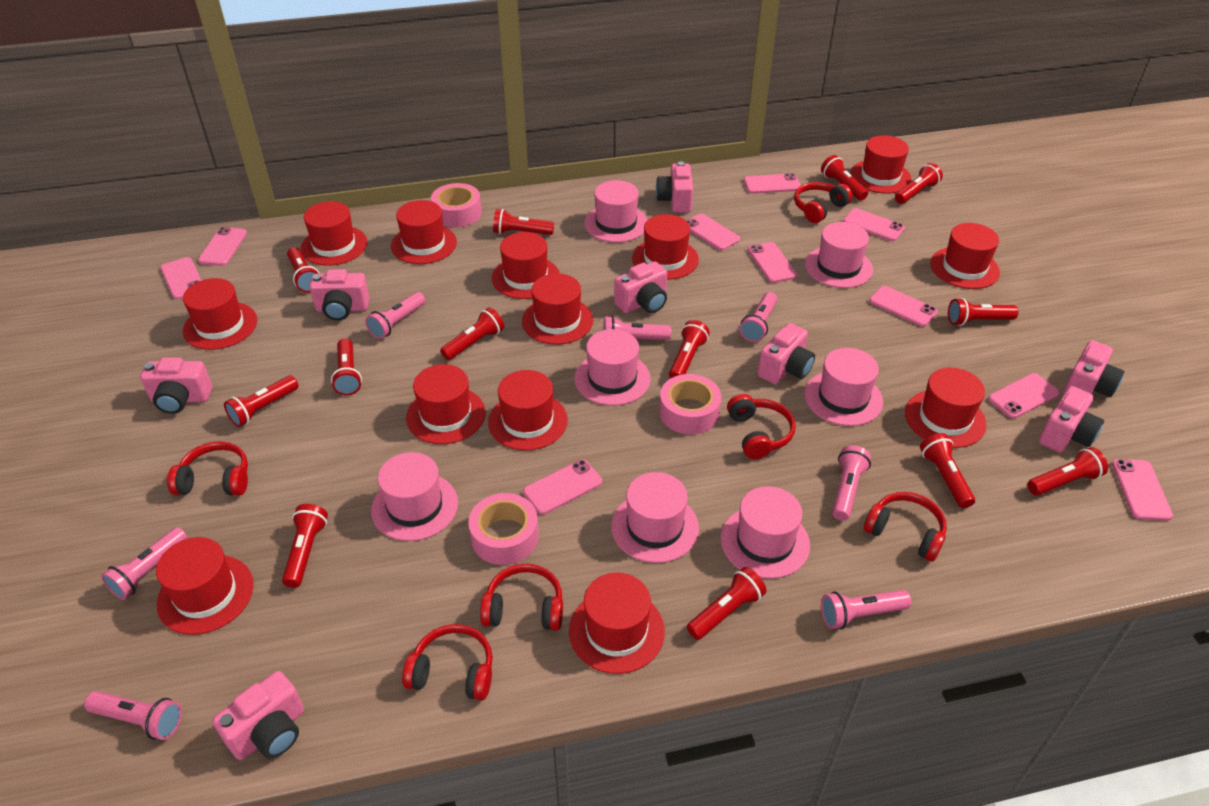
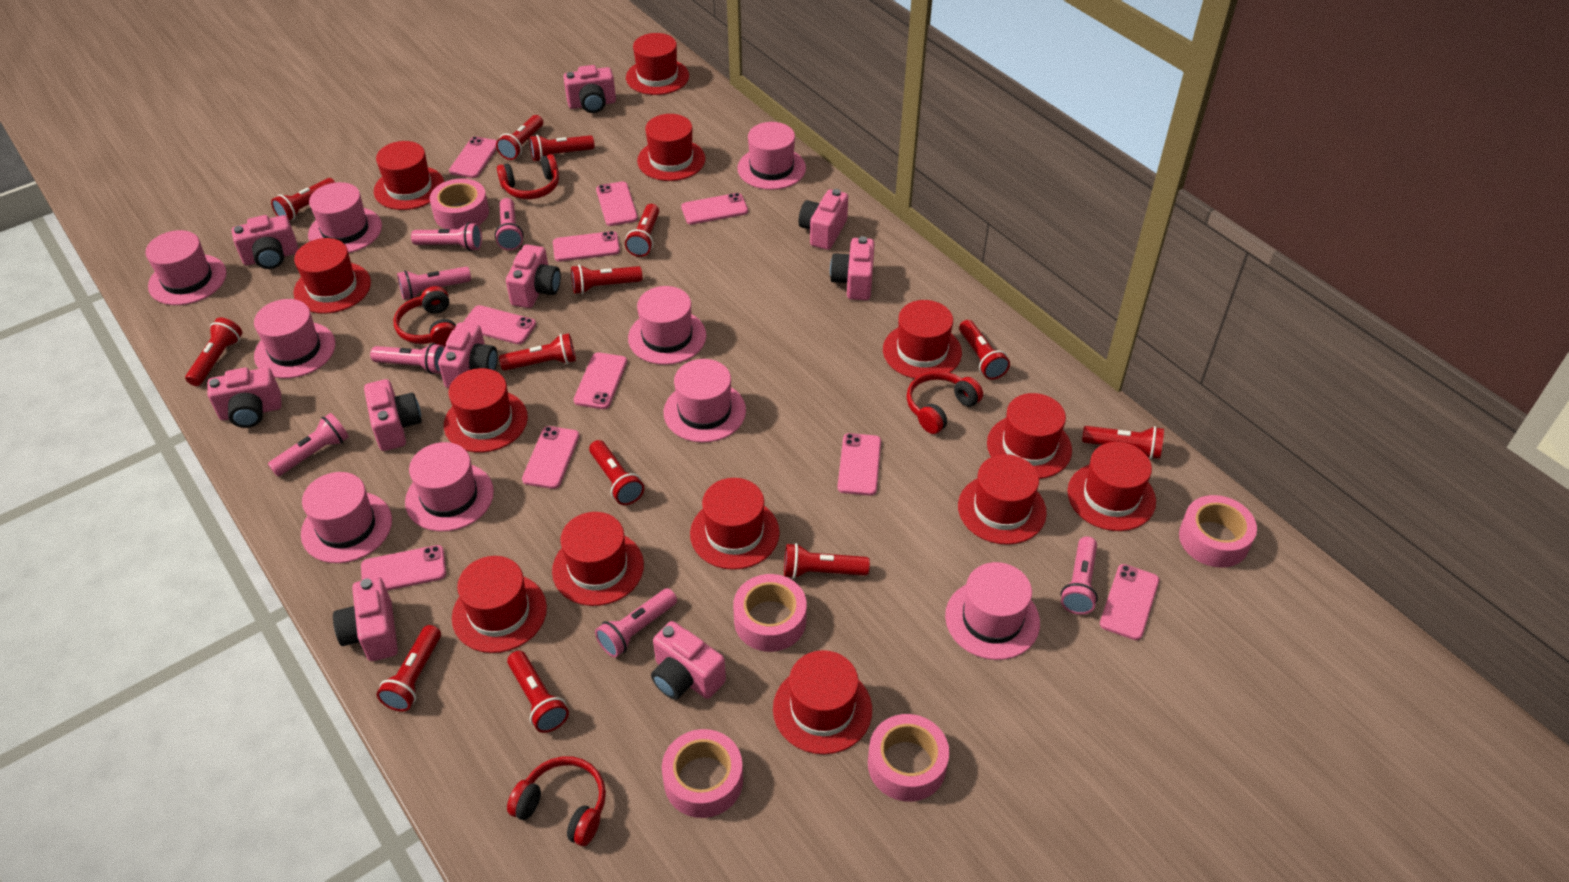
pink camera: 8 -> 10
pink hat: 7 -> 9
pink tape: 3 -> 5
red headphones: 6 -> 4

